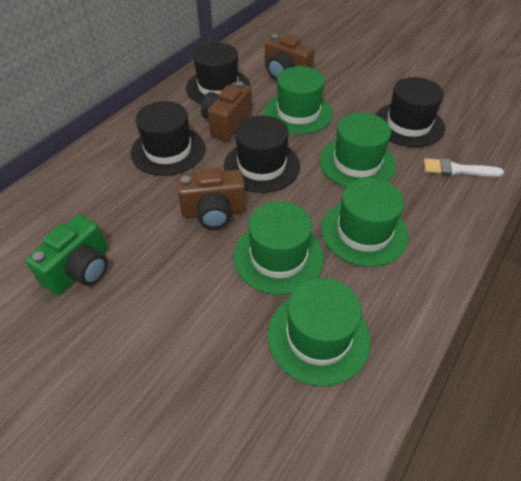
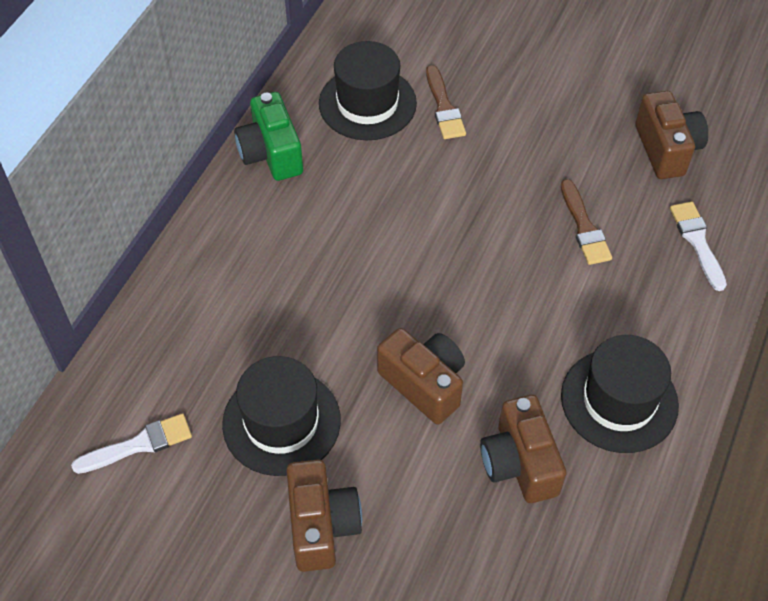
black hat: 4 -> 3
brown brush: 0 -> 2
brown camera: 3 -> 4
green hat: 5 -> 0
white brush: 1 -> 2

